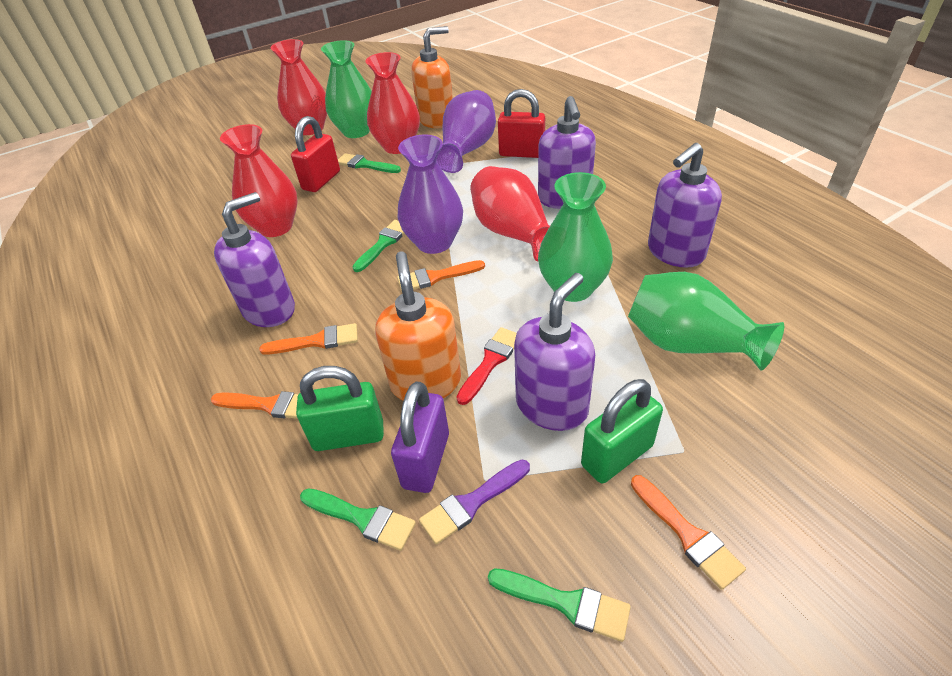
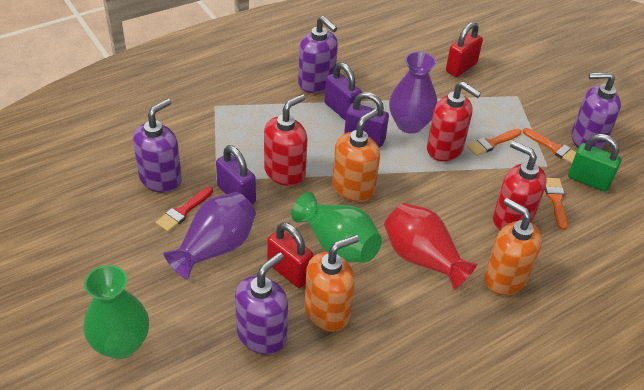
green brush: 4 -> 0
green padlock: 2 -> 1
green vase: 3 -> 2
orange brush: 4 -> 3
orange soap dispenser: 2 -> 3
purple brush: 1 -> 0
purple padlock: 1 -> 3
red soap dispenser: 0 -> 3
red vase: 4 -> 1

